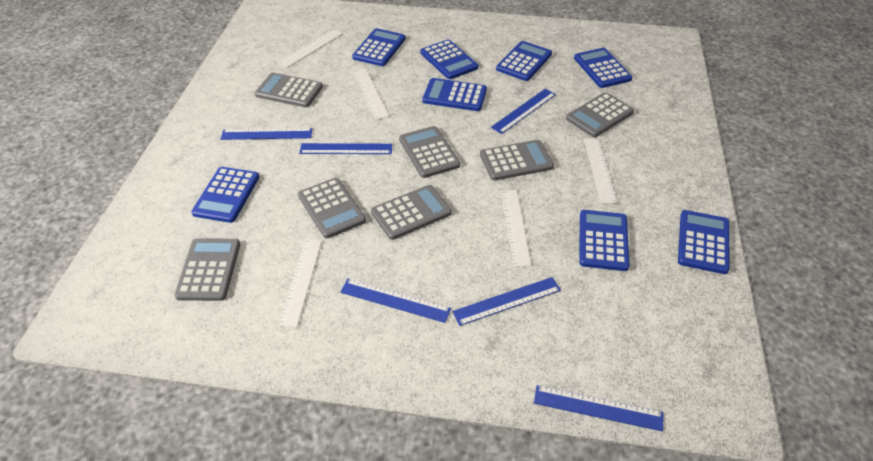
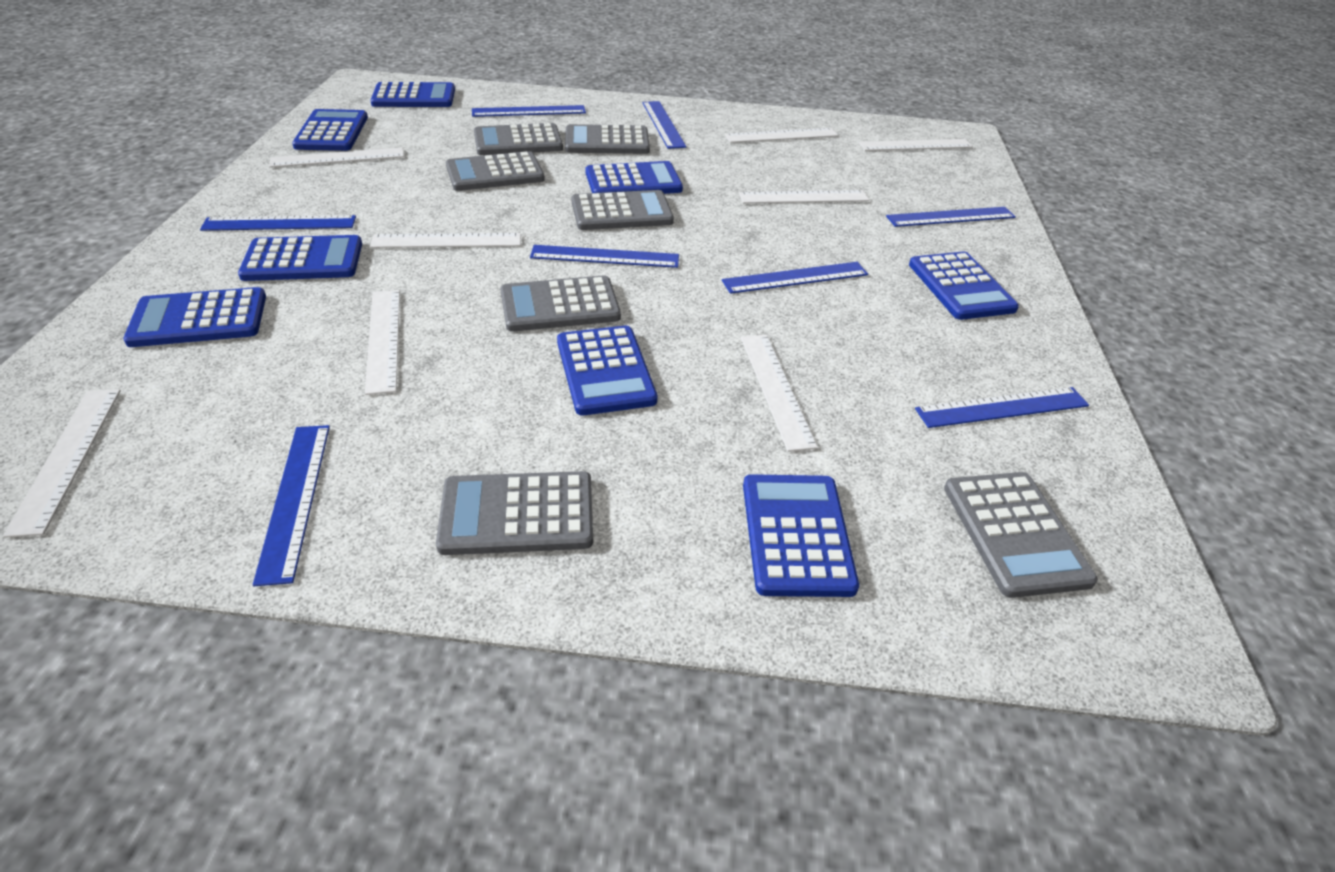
blue ruler: 6 -> 8
white ruler: 5 -> 8

